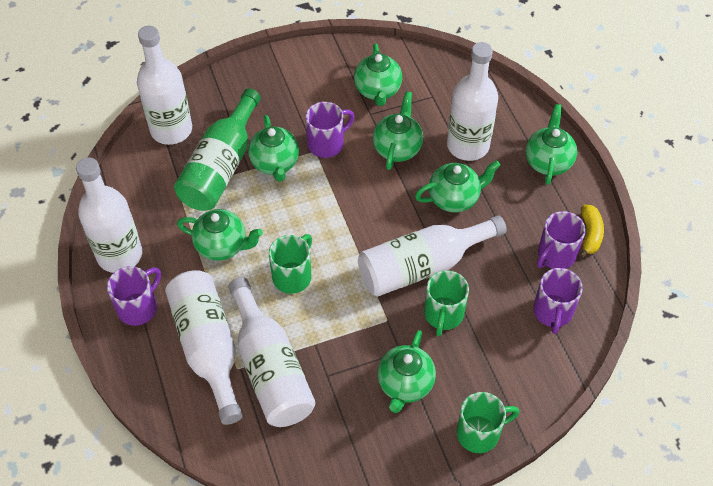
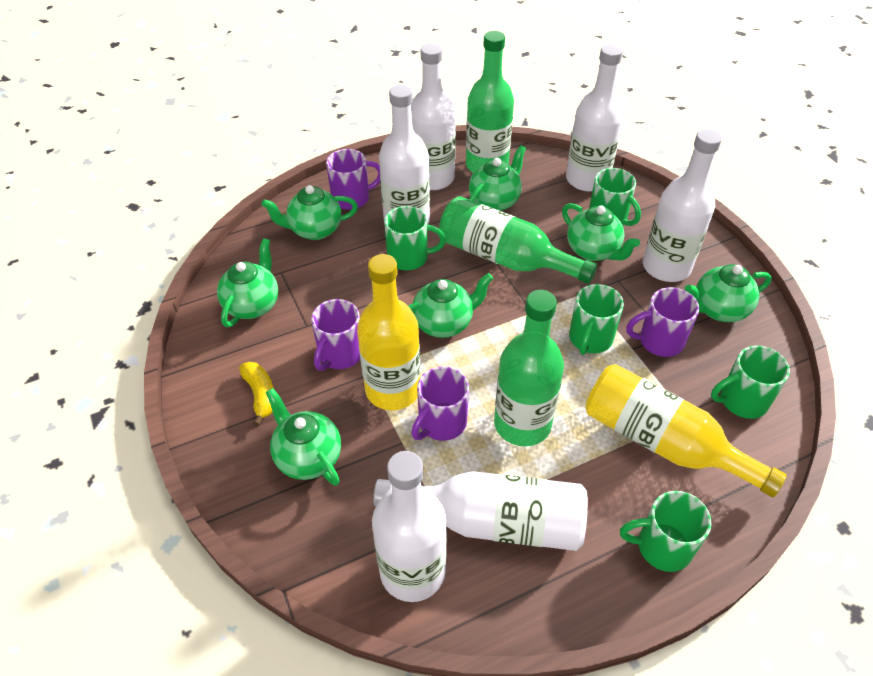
green bottle: 1 -> 3
green mug: 3 -> 5
yellow bottle: 0 -> 2

